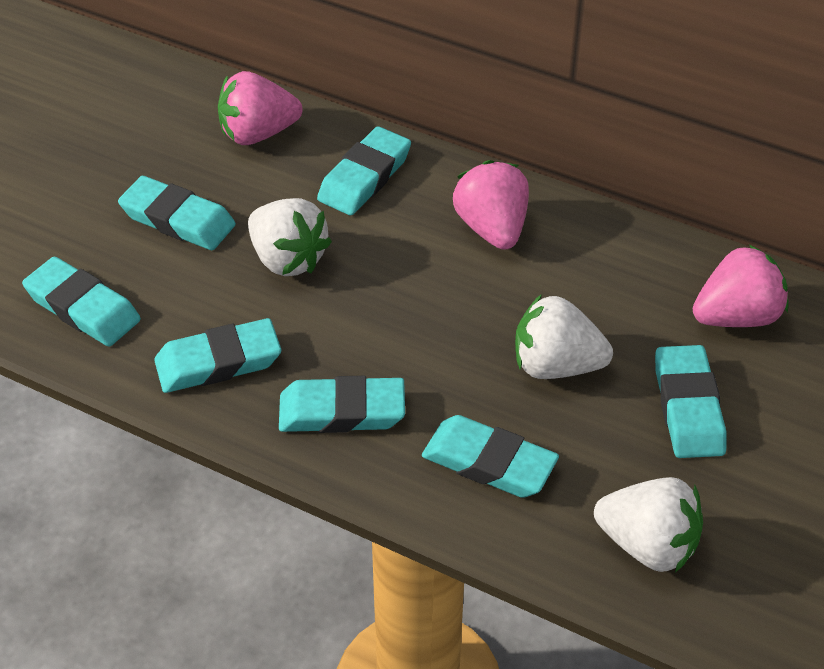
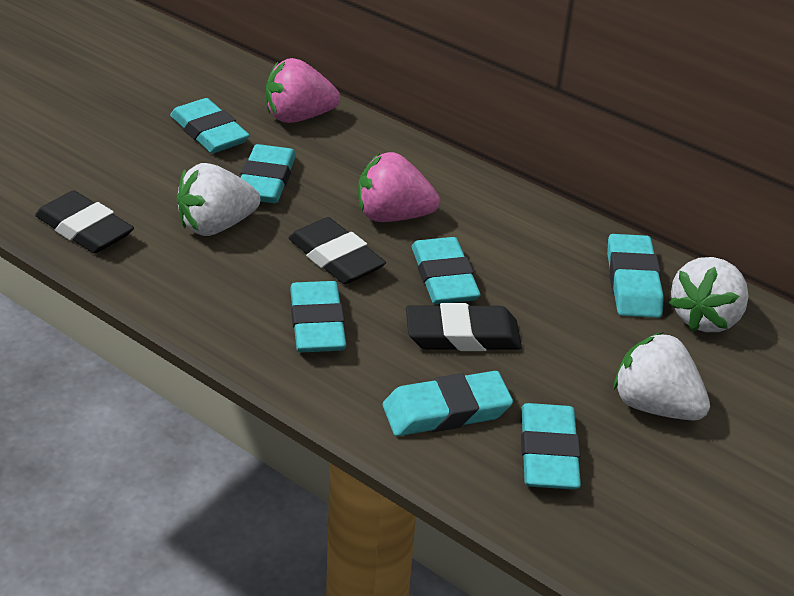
black eraser: 0 -> 3
pink strawberry: 3 -> 2

